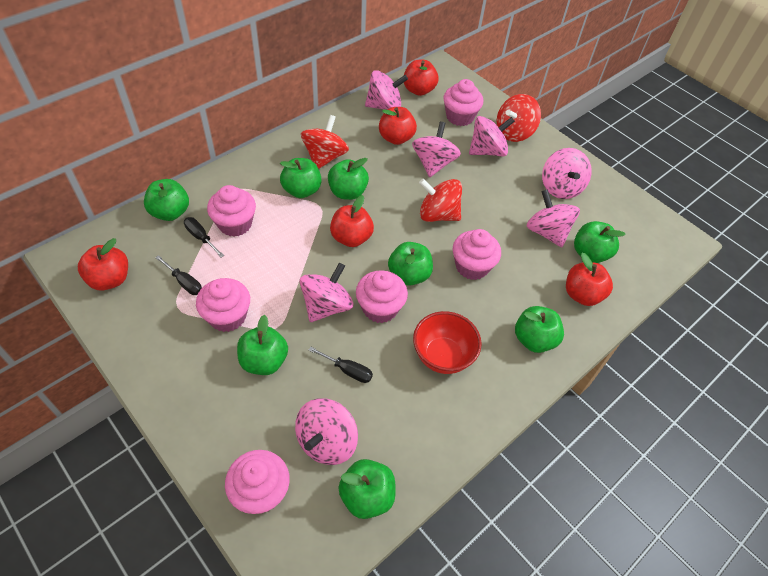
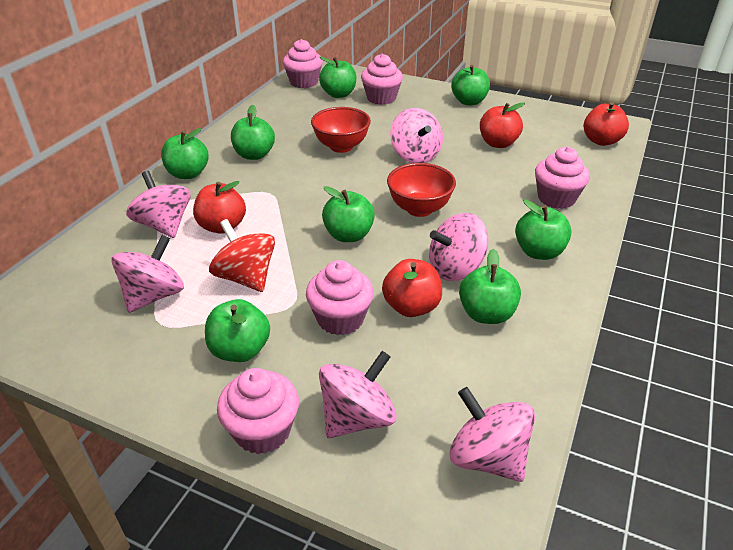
black screwdriver: 3 -> 0
pink cupcake: 6 -> 5
pink spinning top: 7 -> 6
red apple: 5 -> 4
red bowl: 1 -> 2
red spinning top: 3 -> 1

